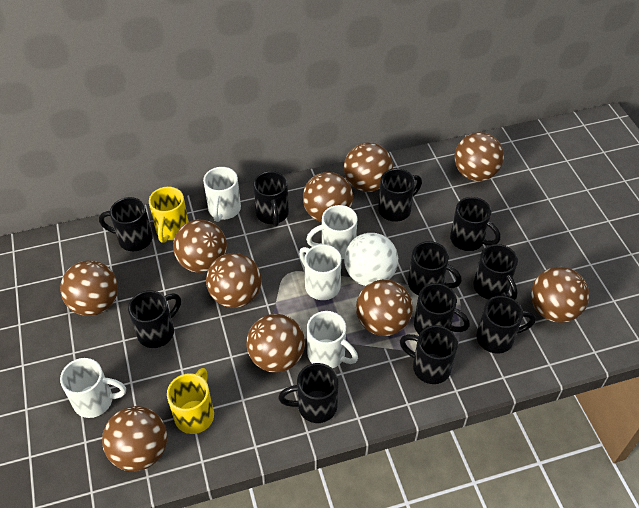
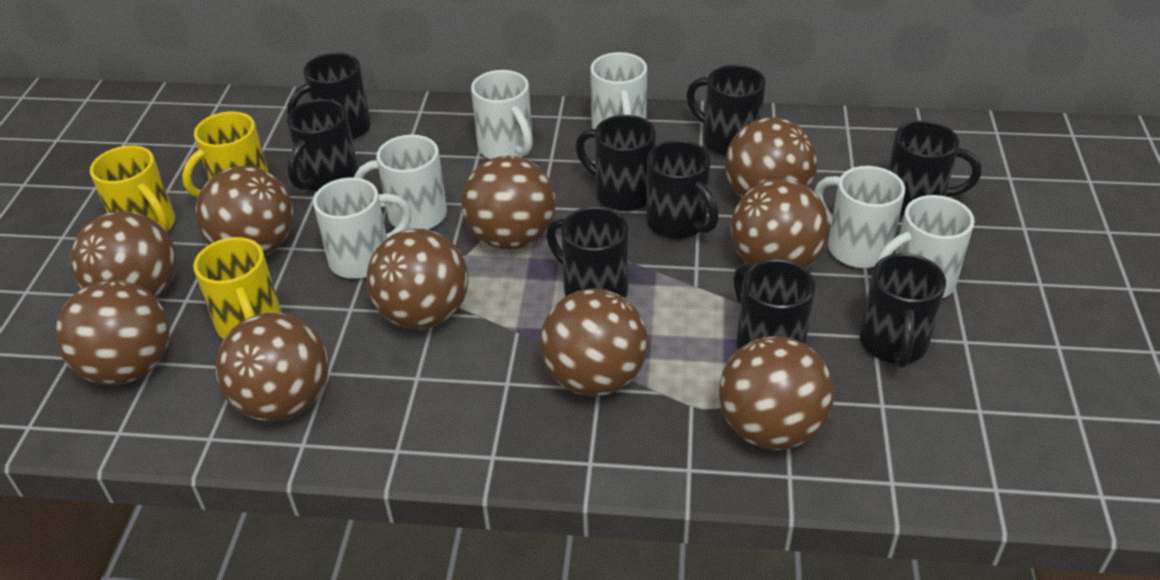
black mug: 11 -> 9
white ball: 1 -> 0
white mug: 5 -> 6
yellow mug: 2 -> 3

